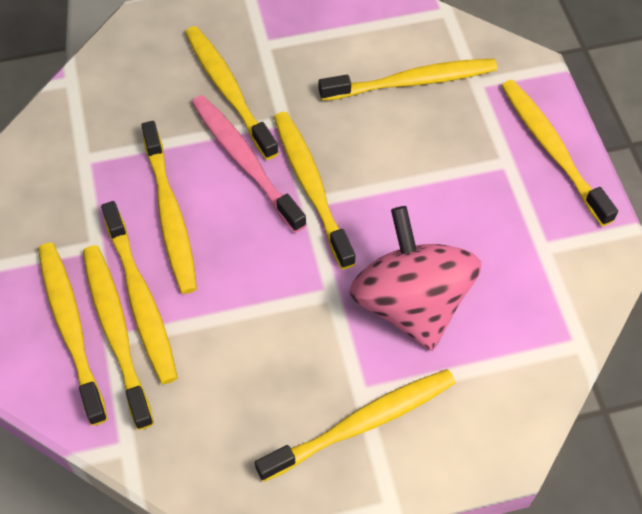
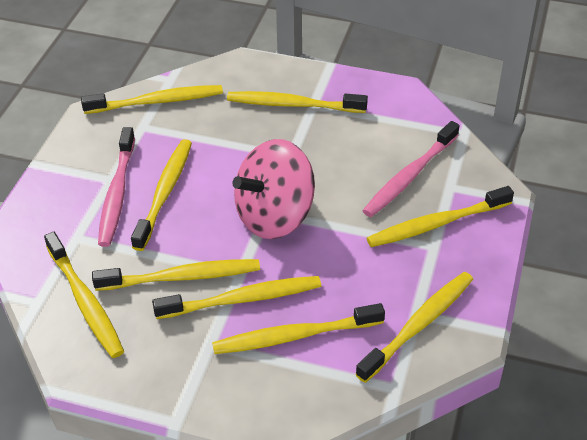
pink toothbrush: 1 -> 2

